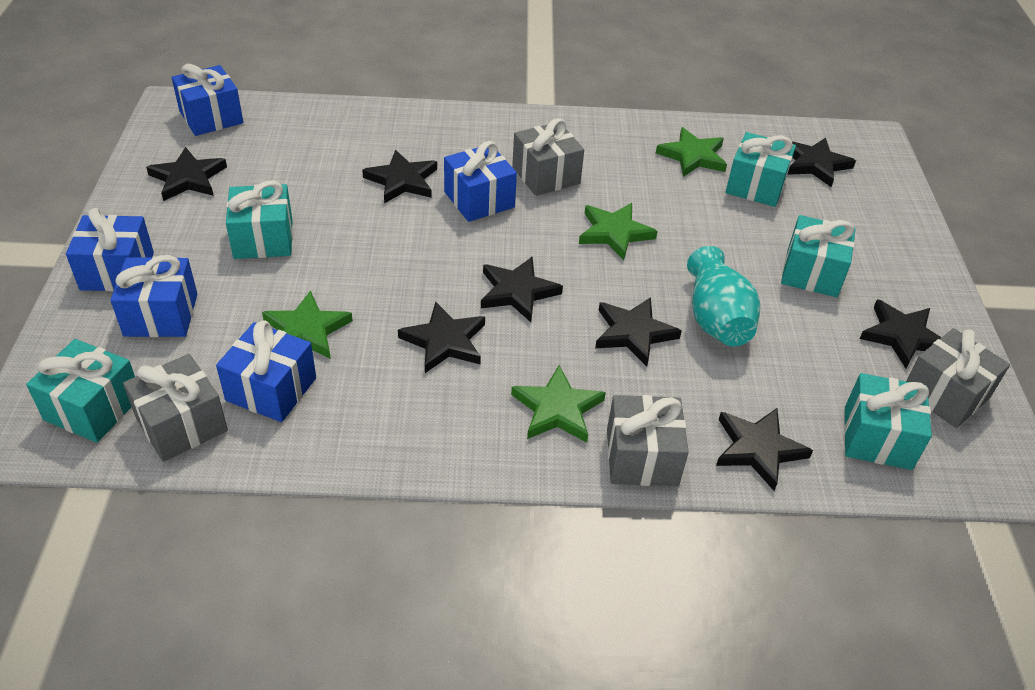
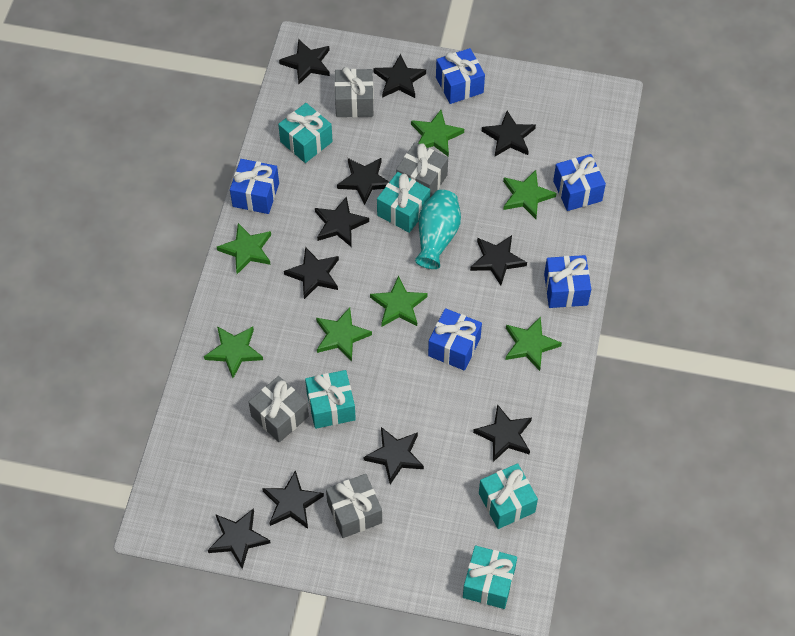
black star: 8 -> 11
green star: 4 -> 7

